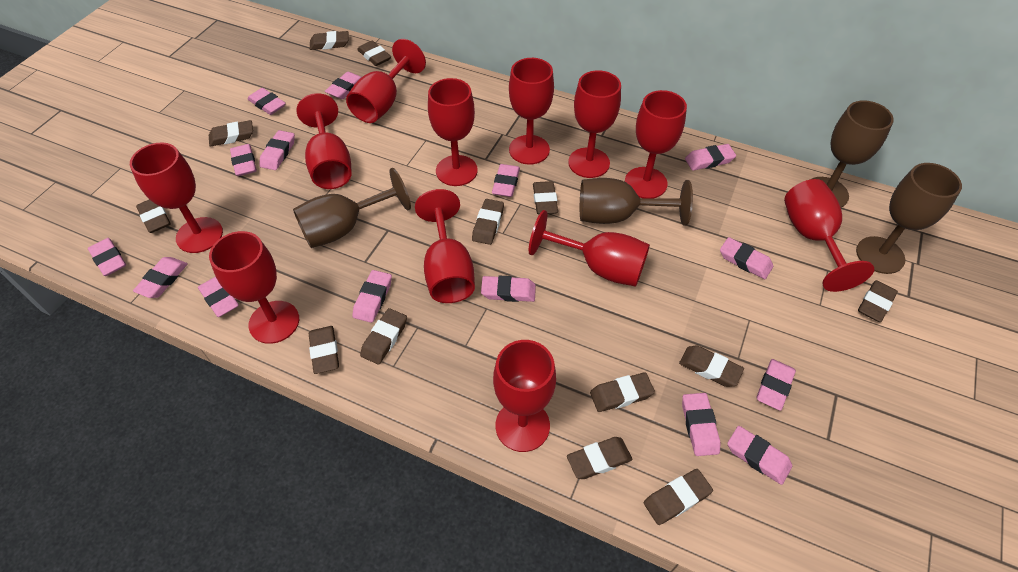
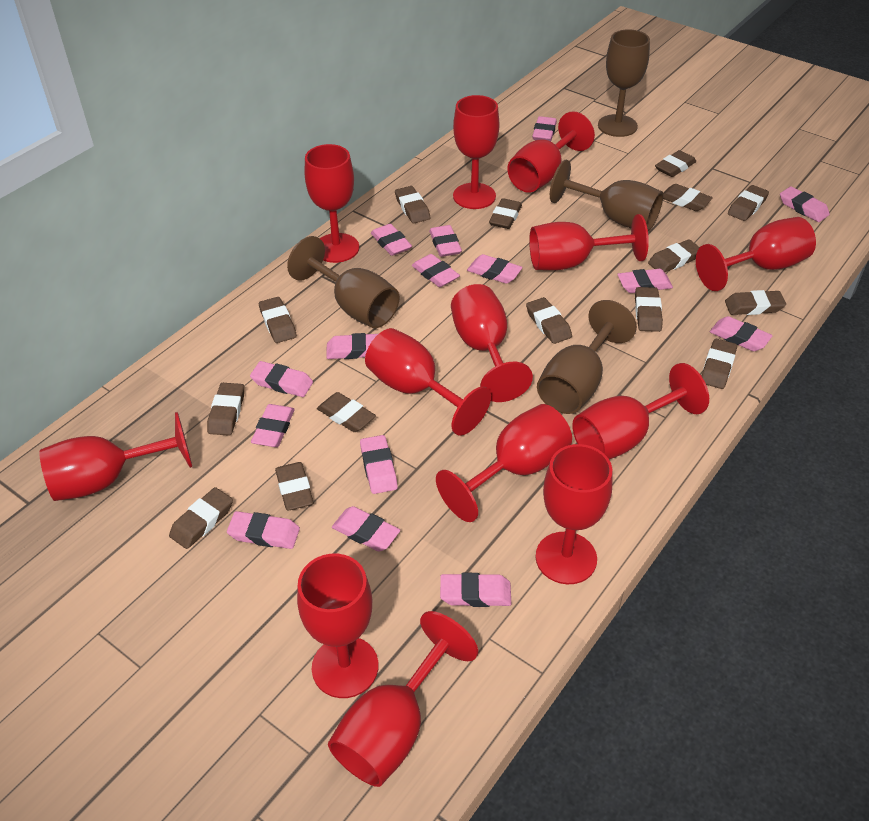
brown eraser: 13 -> 15
red goblet: 12 -> 13

